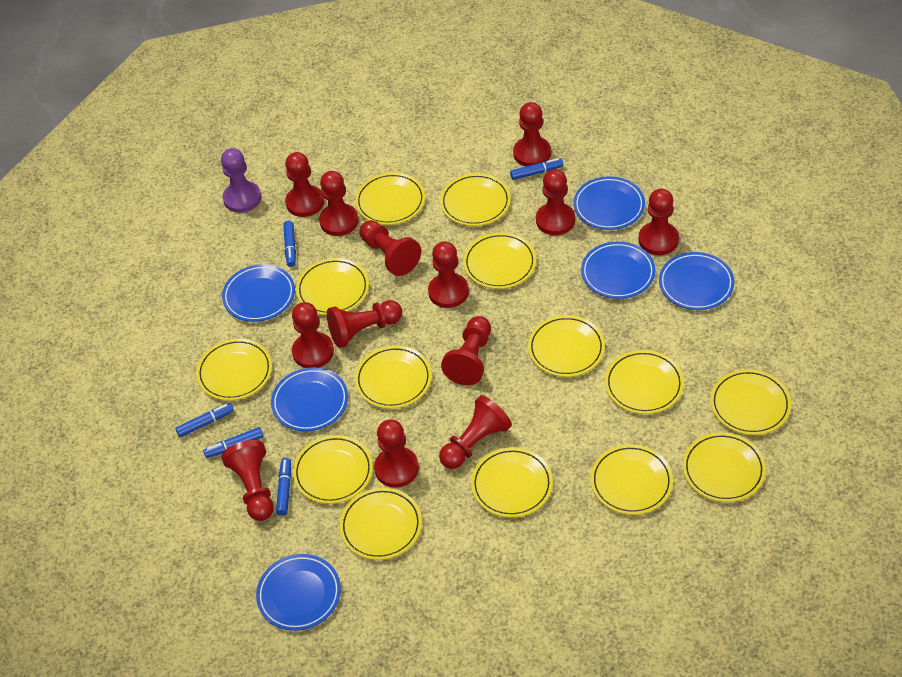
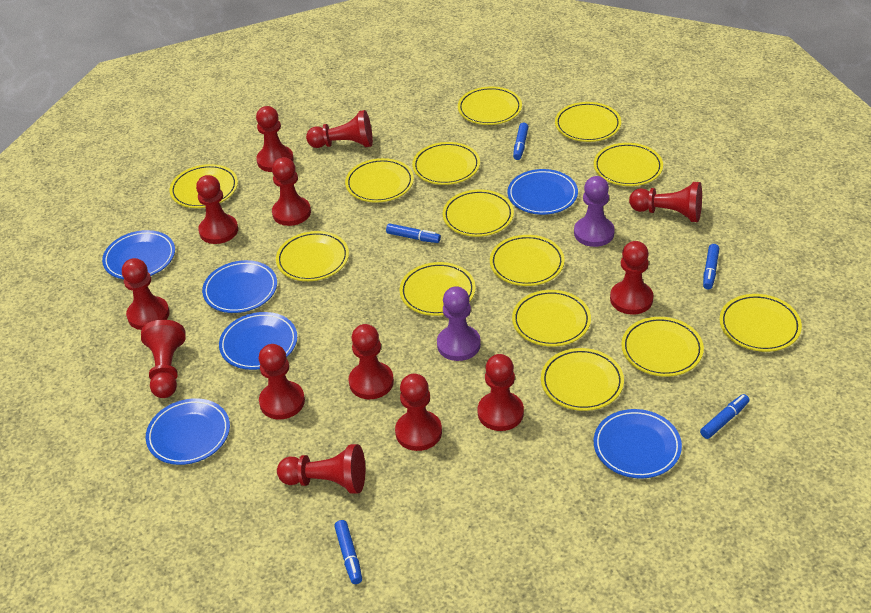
purple pawn: 1 -> 2

